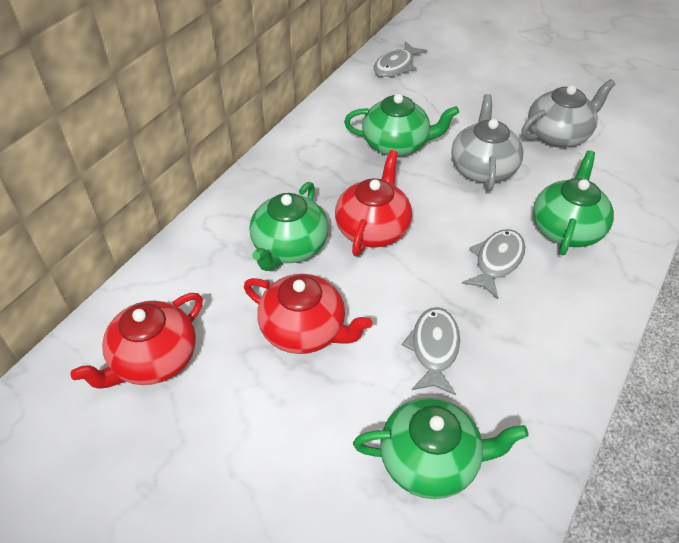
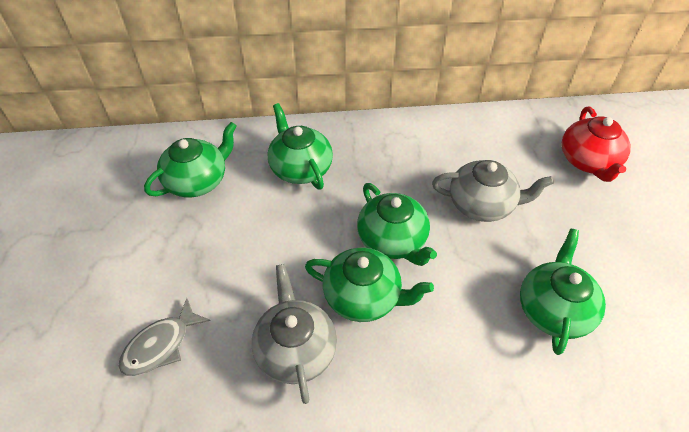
green teapot: 4 -> 5
grey fish: 3 -> 1
red teapot: 3 -> 1

